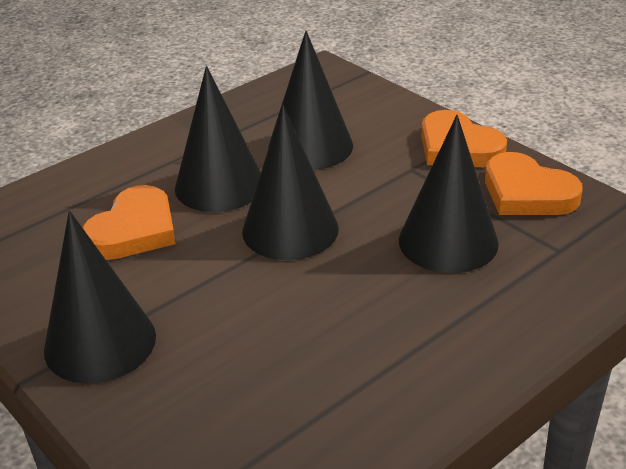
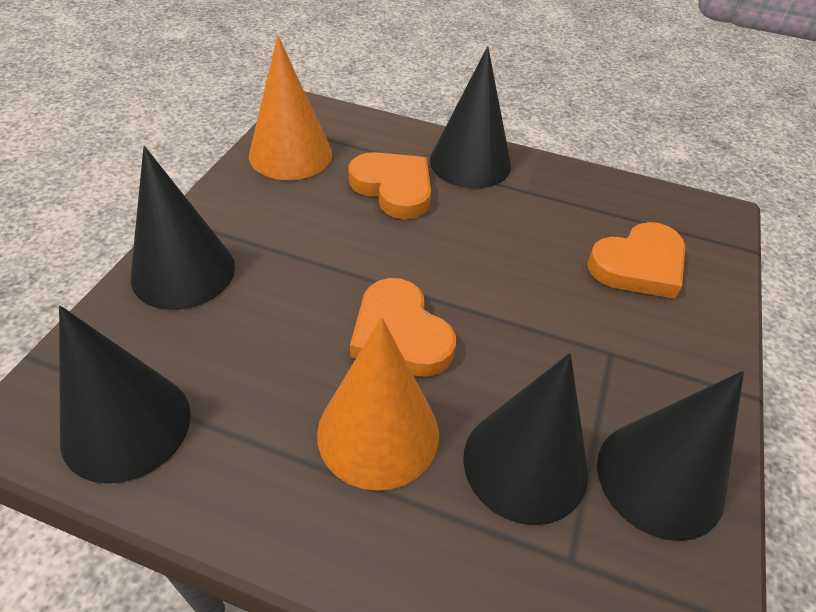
orange cone: 0 -> 2

